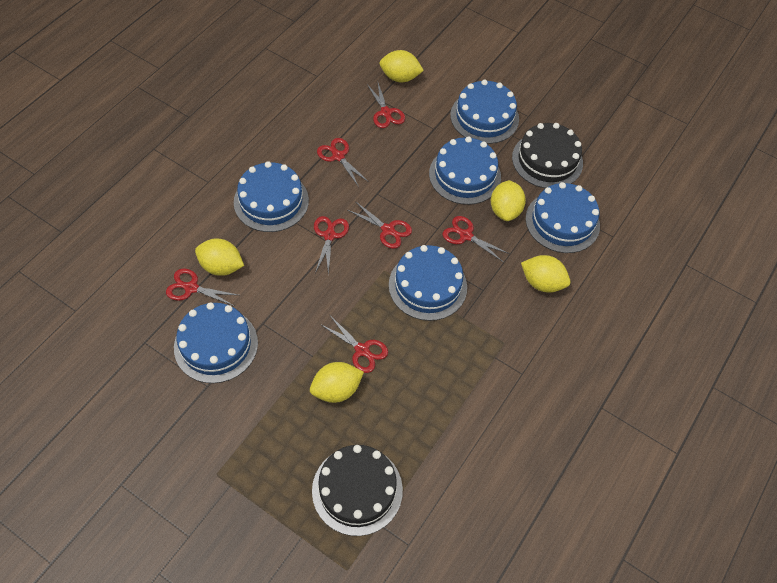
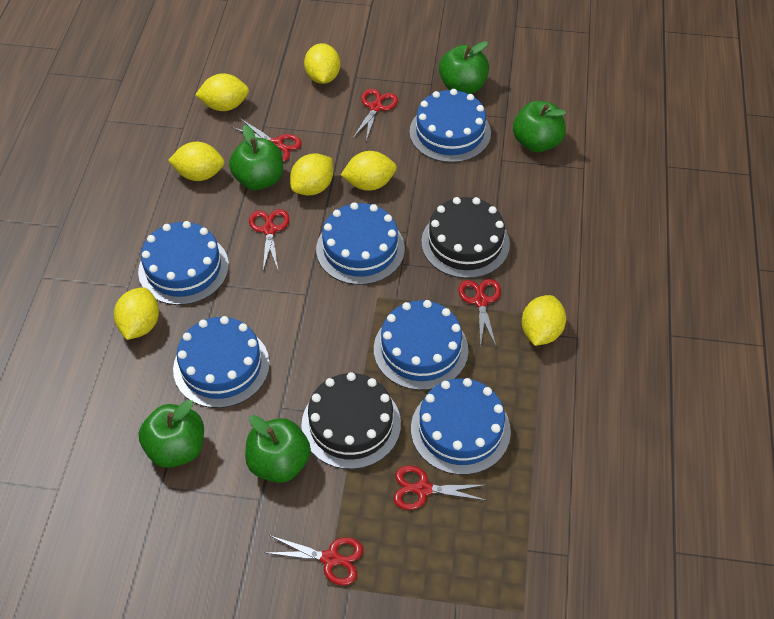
green apple: 0 -> 5
red scissors: 7 -> 6
yellow lemon: 5 -> 7

